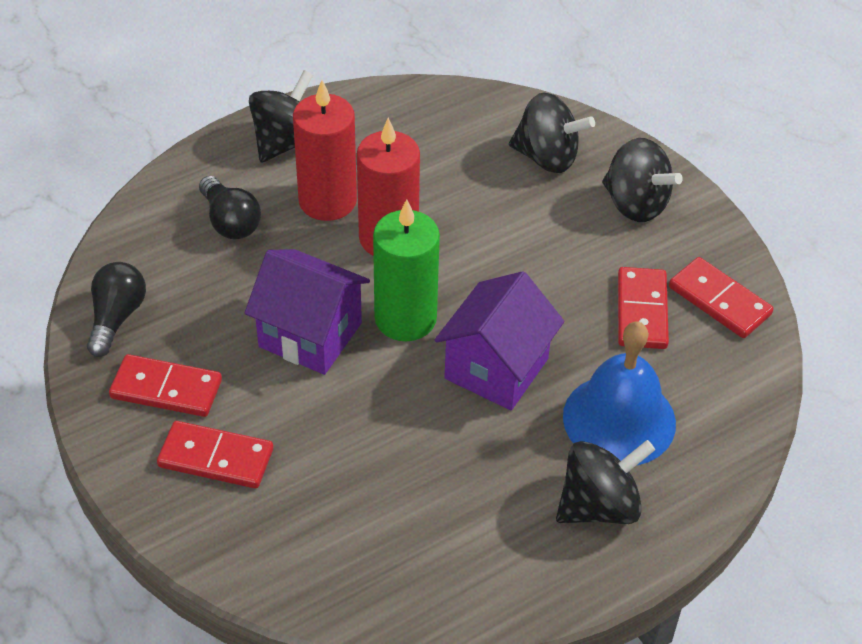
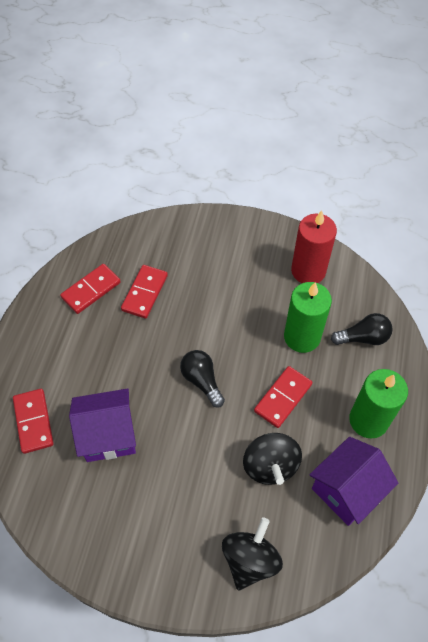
black spinning top: 4 -> 2
blue bell: 1 -> 0
green candle: 1 -> 2
red candle: 2 -> 1

